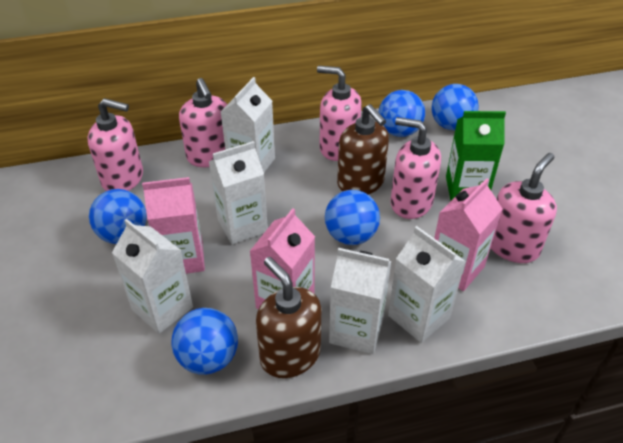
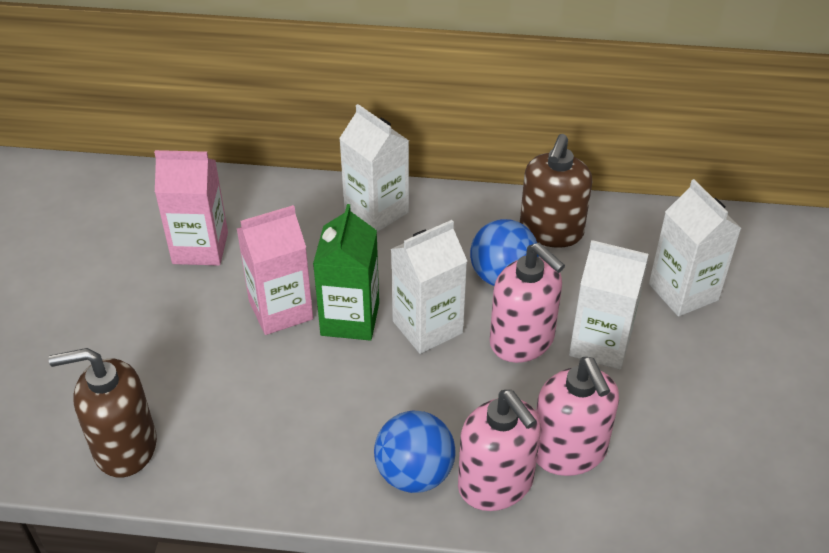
blue ball: 5 -> 2
pink carton: 3 -> 2
pink soap dispenser: 5 -> 3
white carton: 5 -> 4

